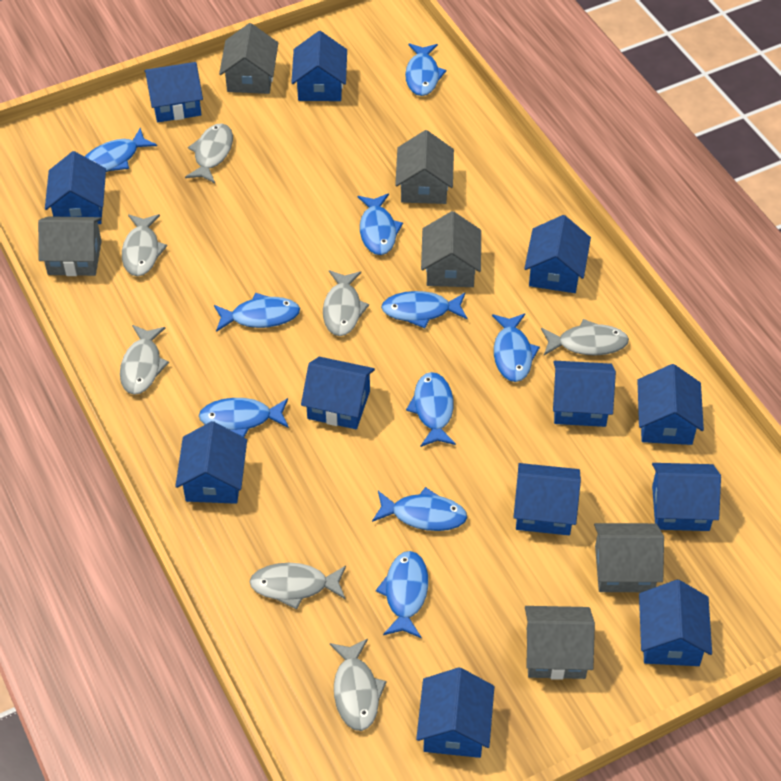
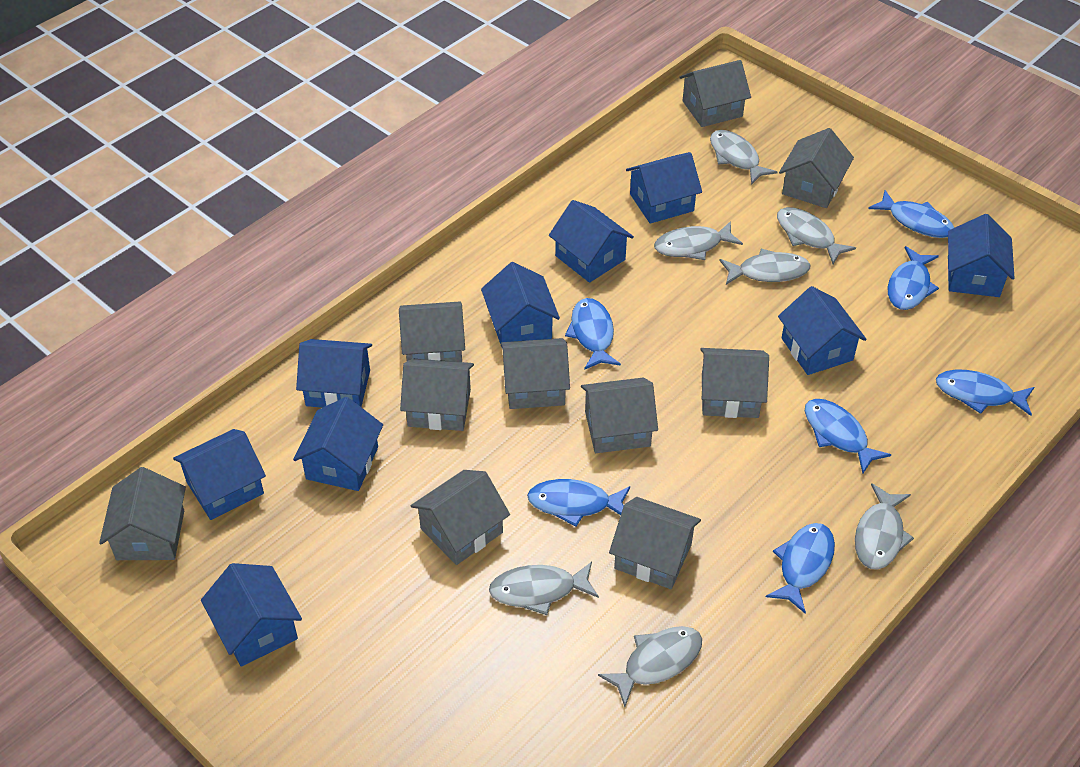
blue fish: 10 -> 7
blue house: 12 -> 9
grey house: 6 -> 10

